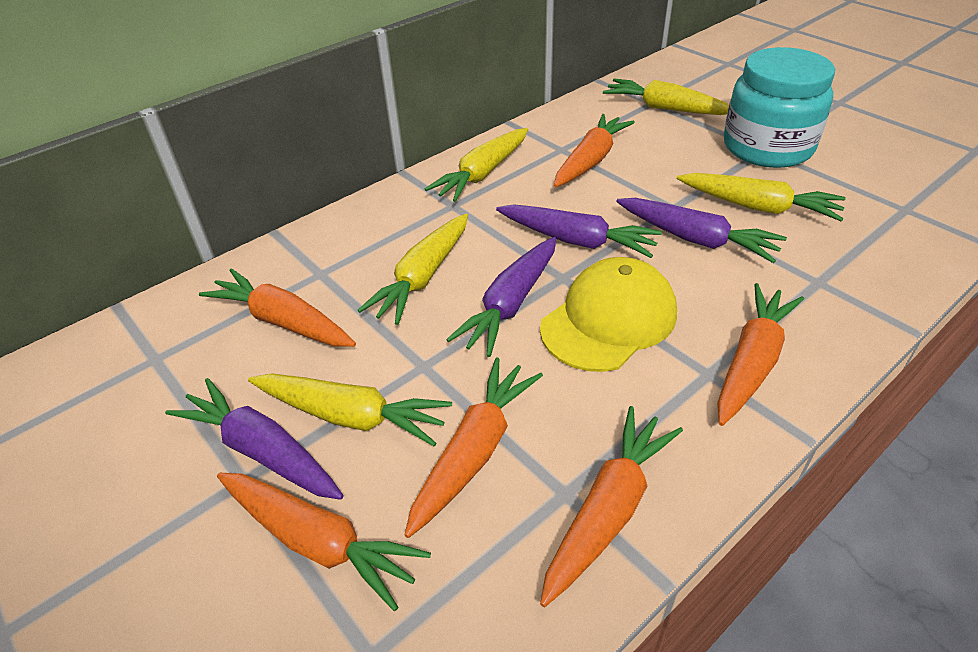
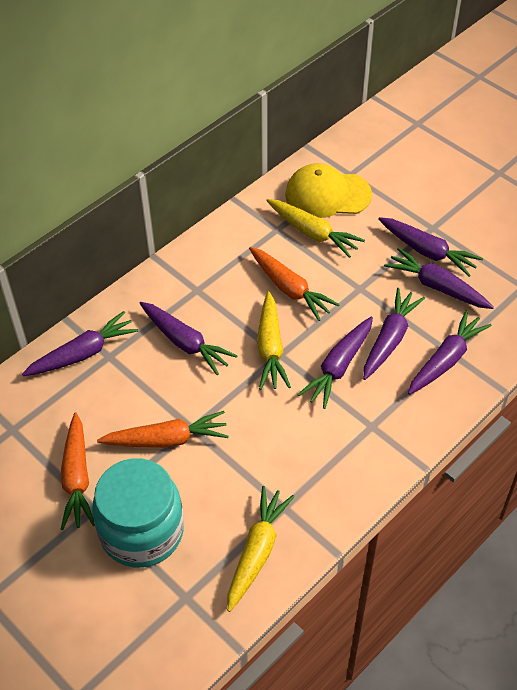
orange carrot: 6 -> 3
purple carrot: 4 -> 7
yellow carrot: 5 -> 3

